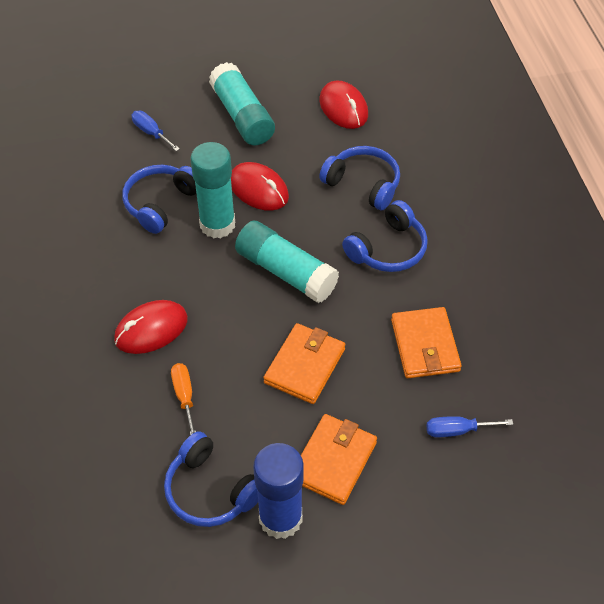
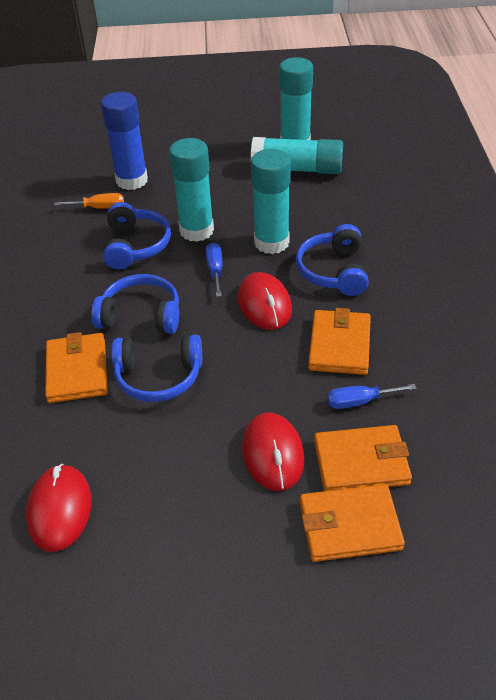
orange wallet: 3 -> 4
turquoise glue stick: 3 -> 4

